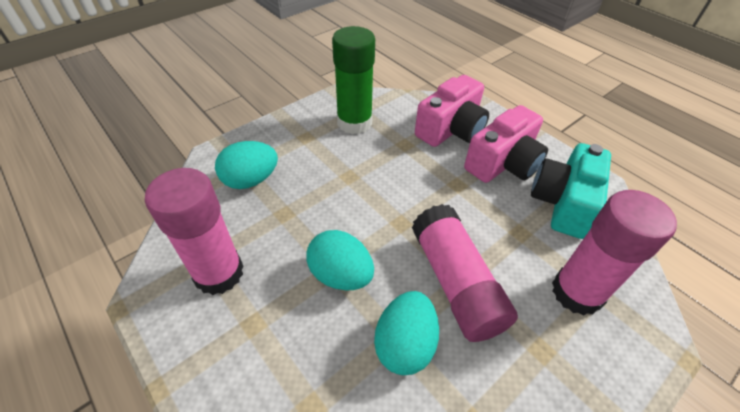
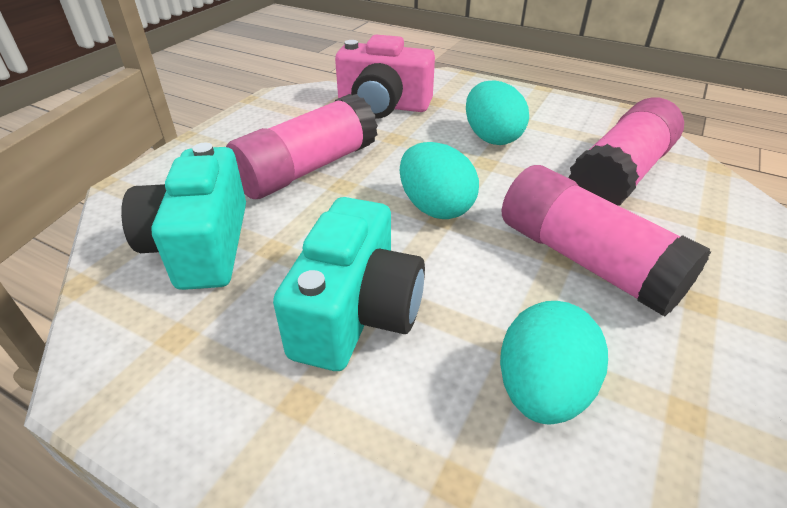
green glue stick: 1 -> 0
pink camera: 2 -> 1
turquoise camera: 1 -> 2

